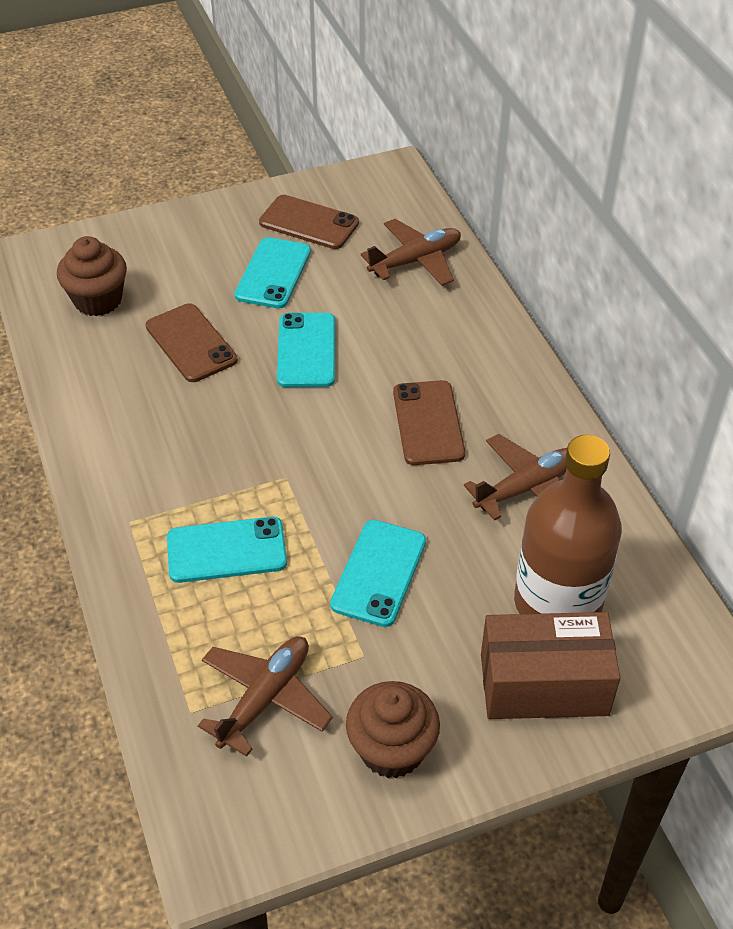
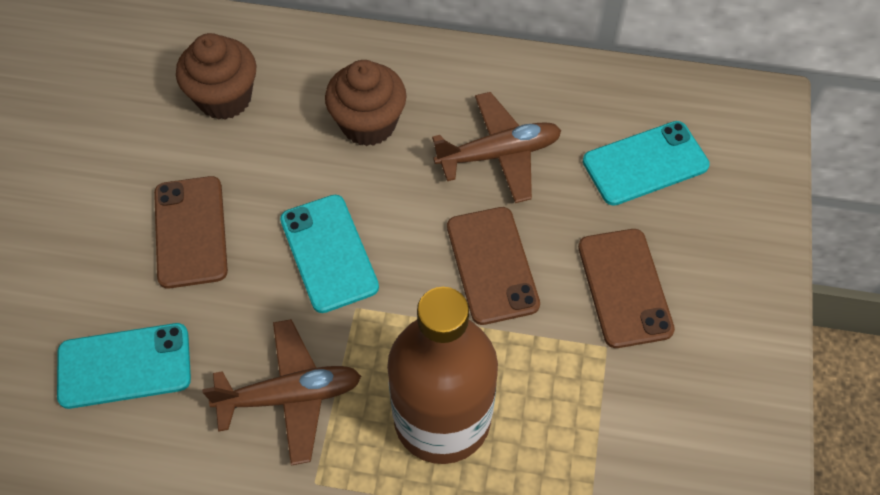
brown box: 1 -> 0
brown plane: 3 -> 2
turquoise phone: 4 -> 3

